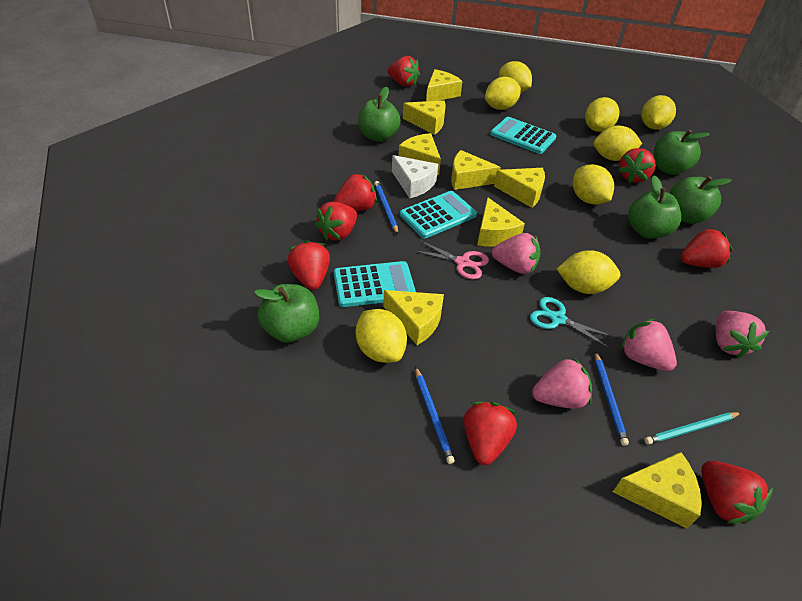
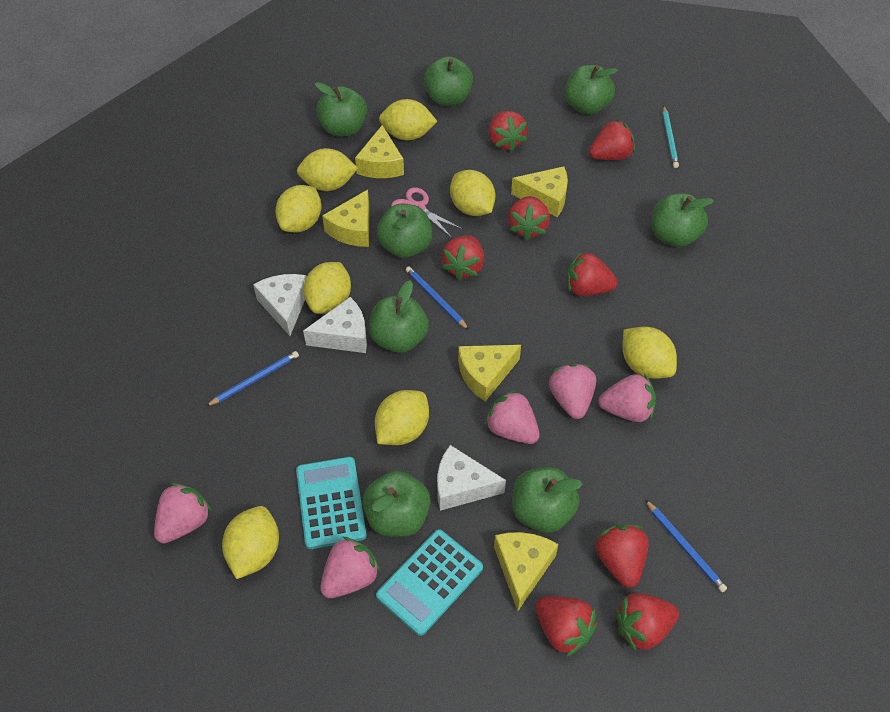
green apple: 5 -> 8
pink strawberry: 4 -> 5
turquoise calculator: 3 -> 2
turquoise scissors: 1 -> 0
white cheese: 1 -> 3
yellow cheese: 8 -> 5

